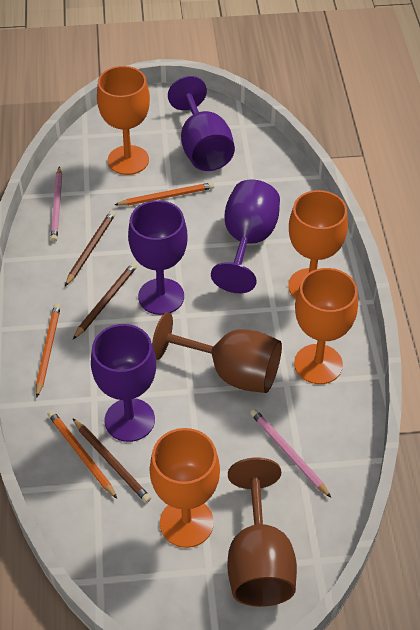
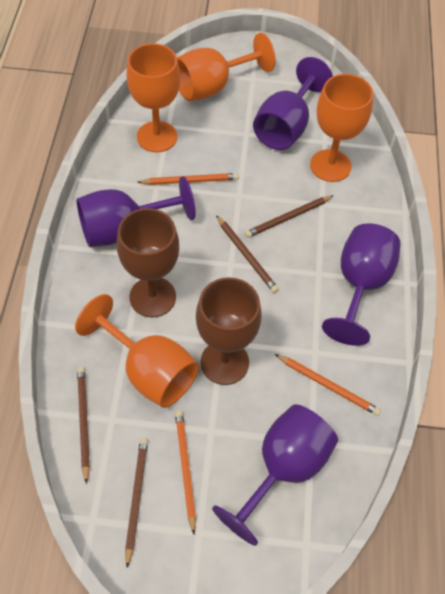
brown pencil: 3 -> 4
pink pencil: 2 -> 0

